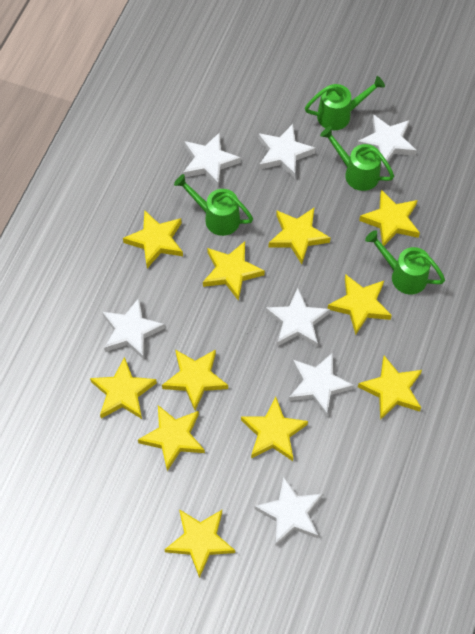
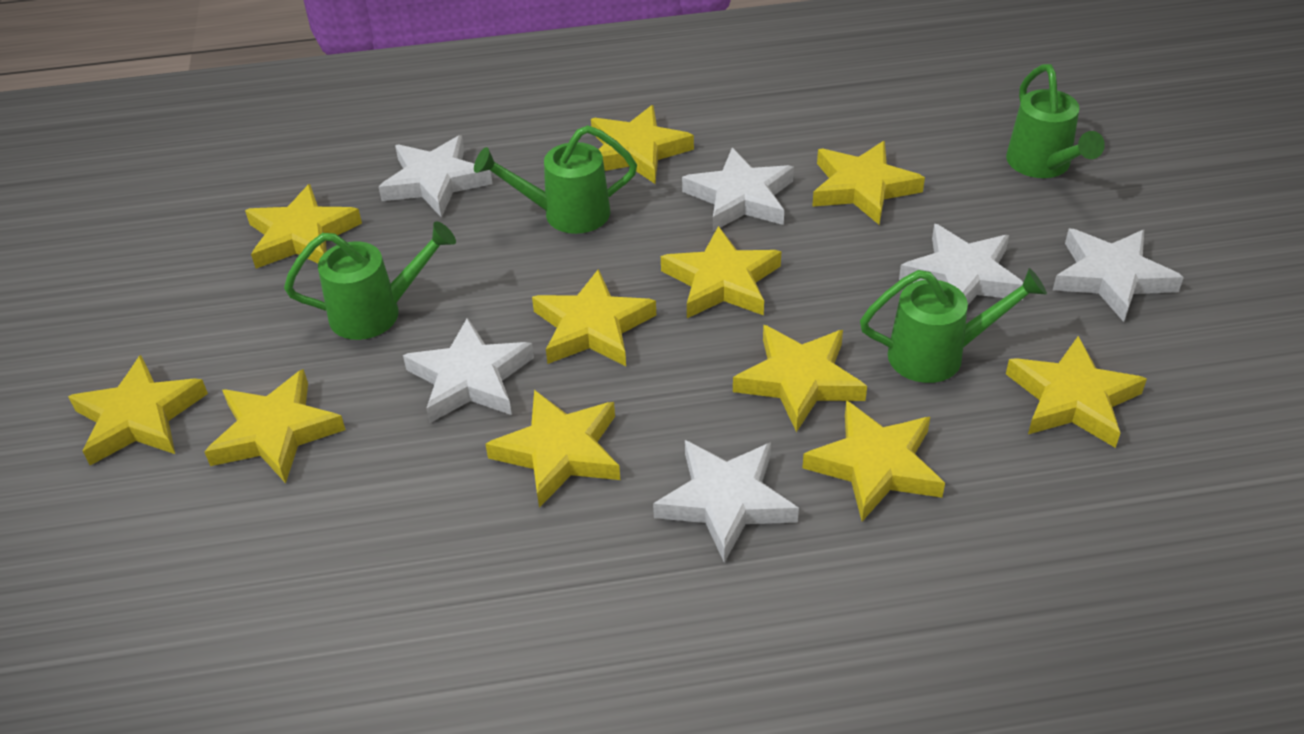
white star: 7 -> 6

